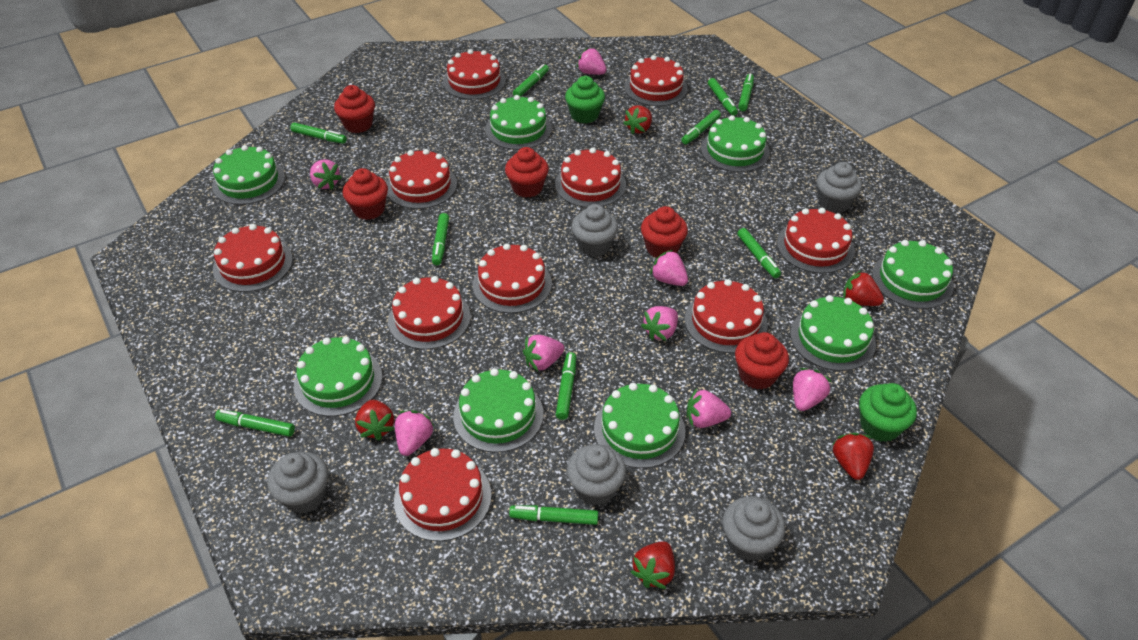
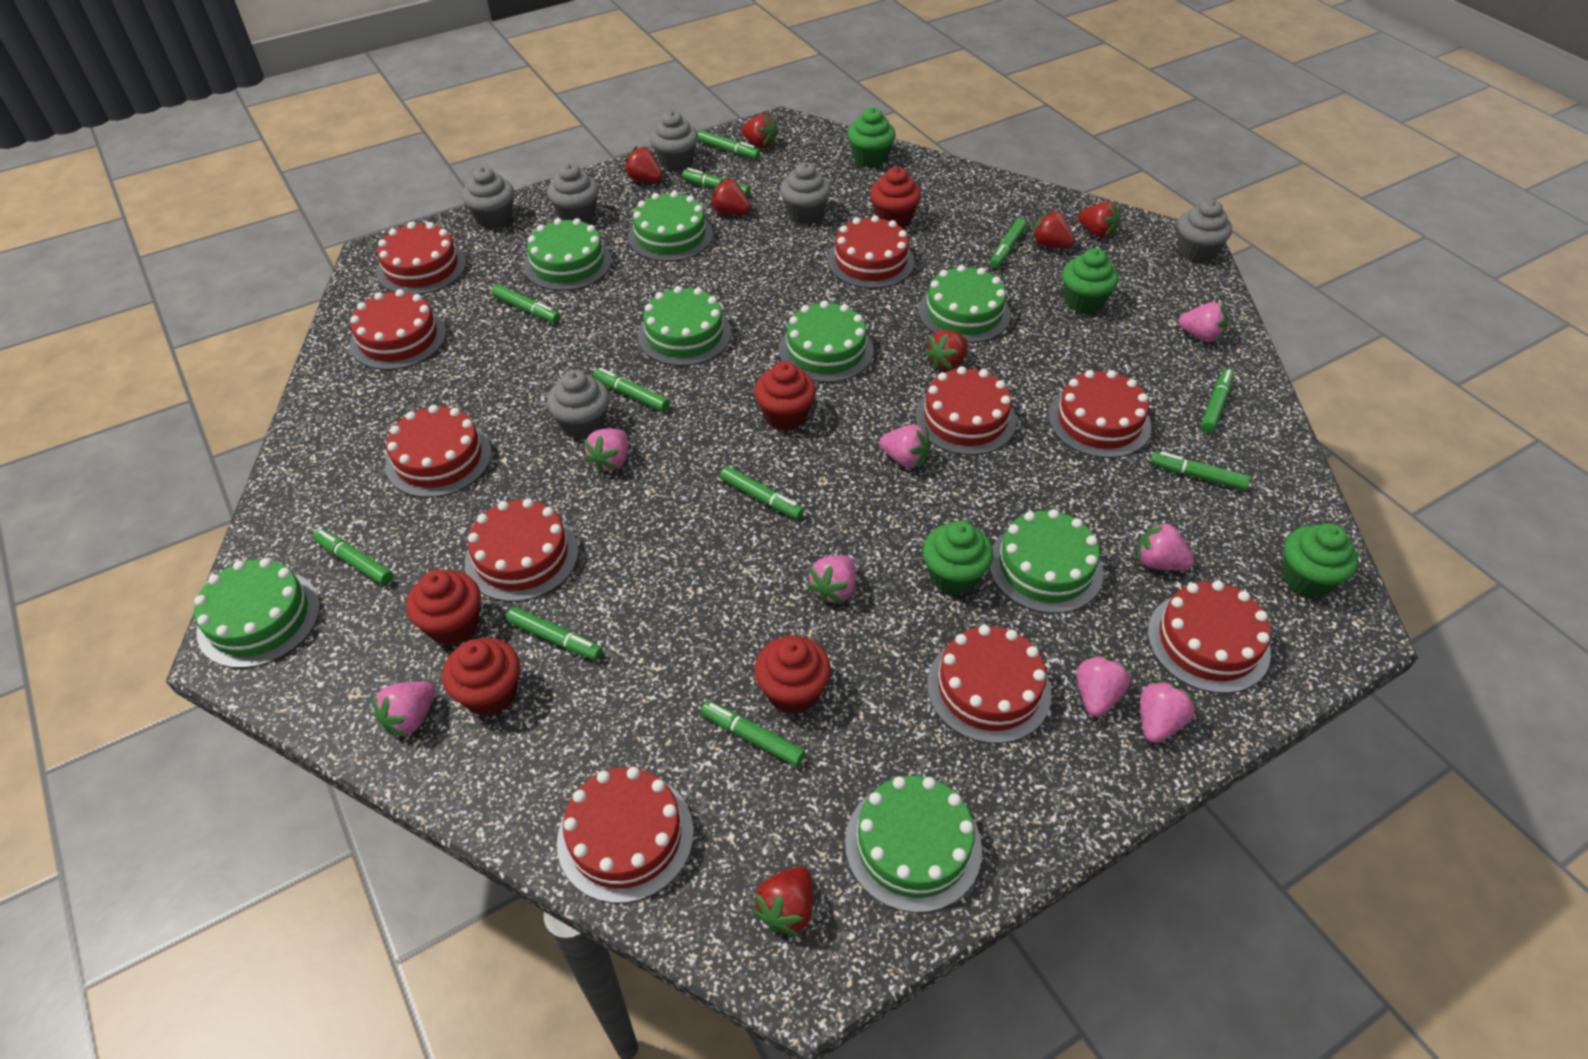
green cupcake: 2 -> 4
green marker: 10 -> 11
grey cupcake: 5 -> 6
red strawberry: 5 -> 7

